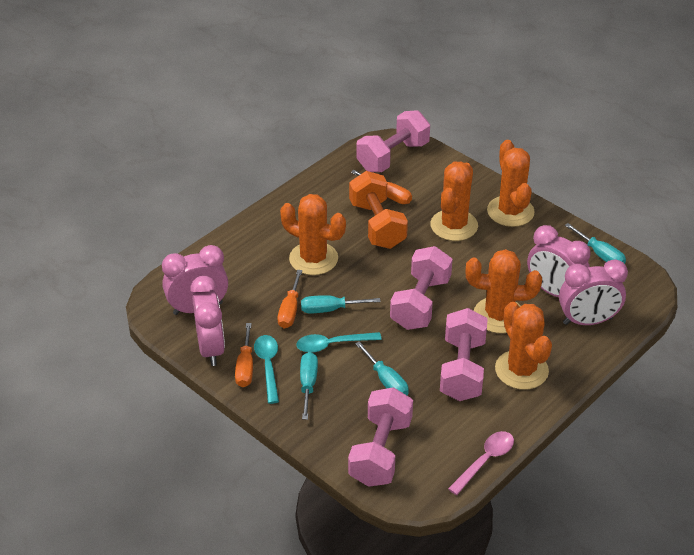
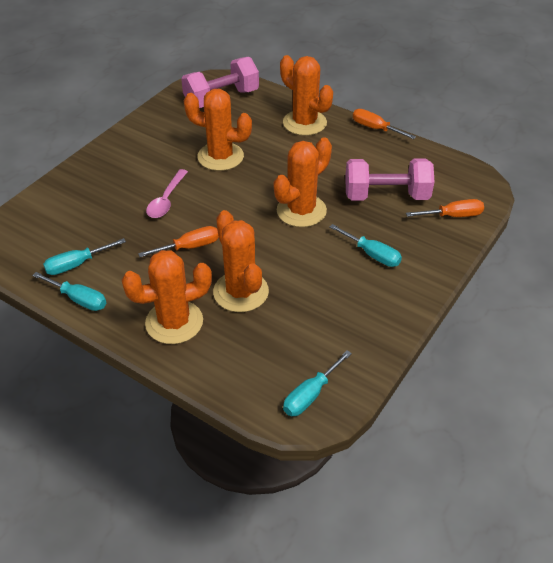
orange dumbbell: 1 -> 0
pink clock: 4 -> 0
pink dumbbell: 4 -> 2
turquoise spoon: 2 -> 0

